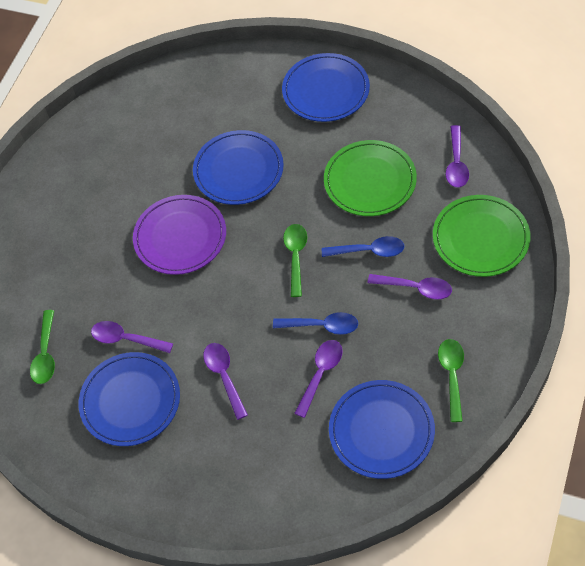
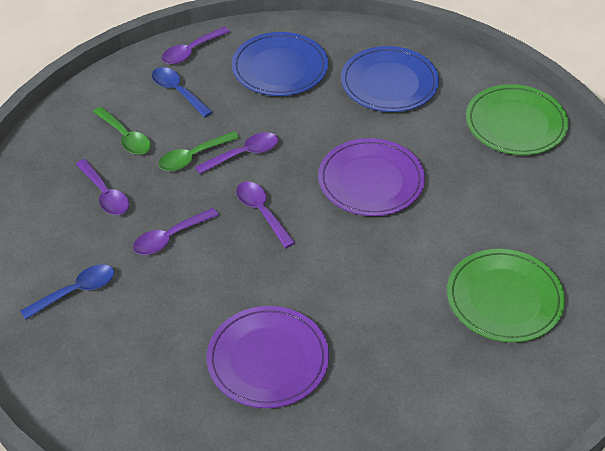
blue plate: 4 -> 2
green spoon: 3 -> 2
purple plate: 1 -> 2

